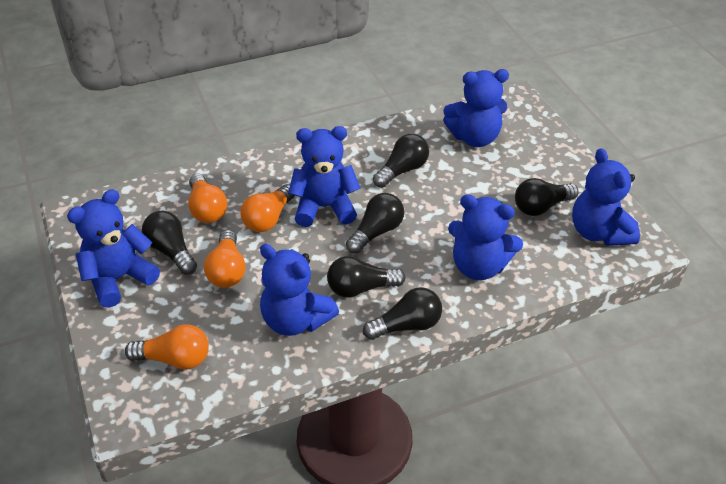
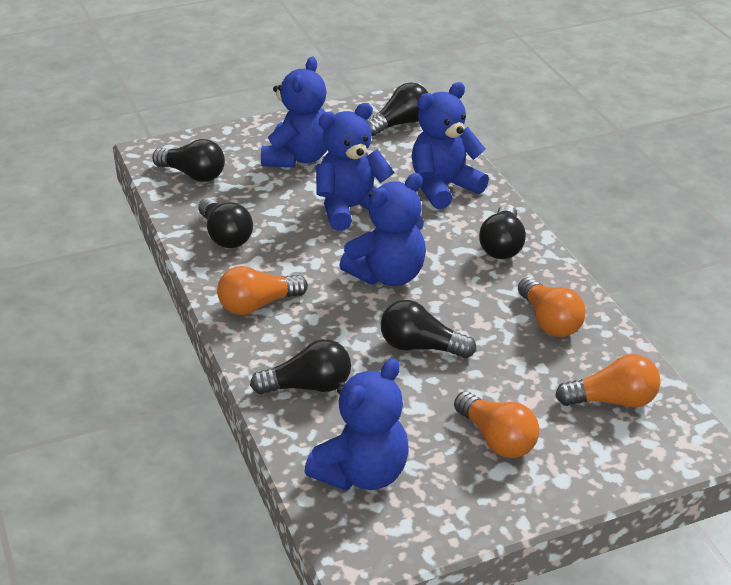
blue teddy bear: 6 -> 5

